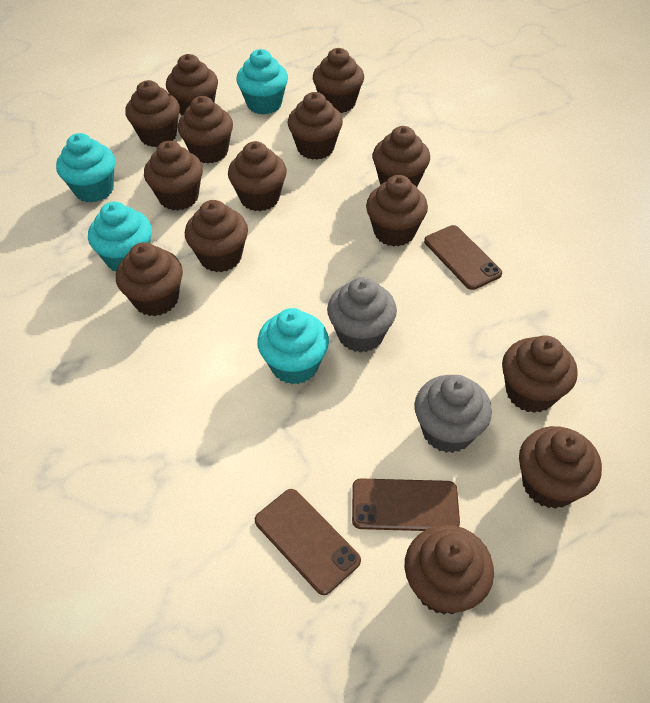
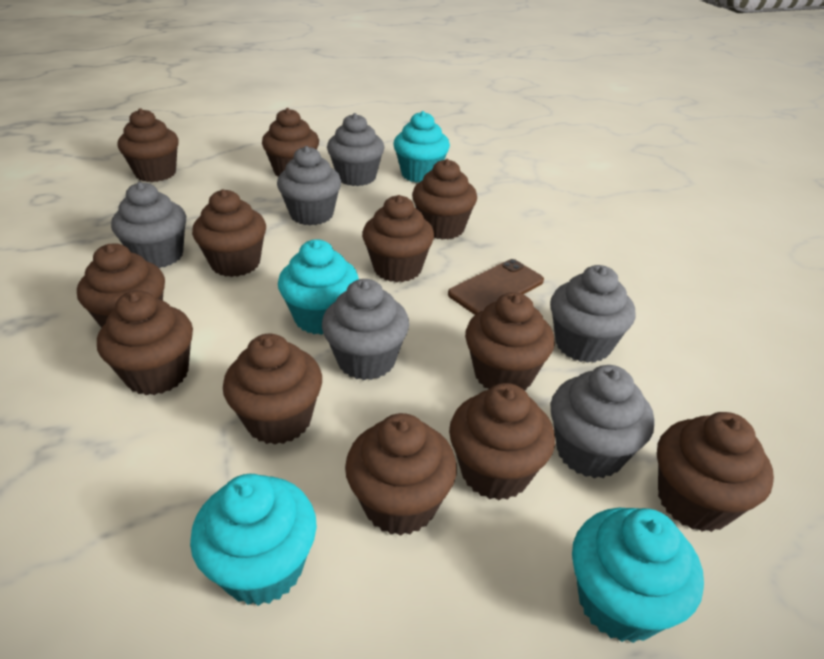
brown cupcake: 14 -> 12
brown phone: 3 -> 1
grey cupcake: 2 -> 6

